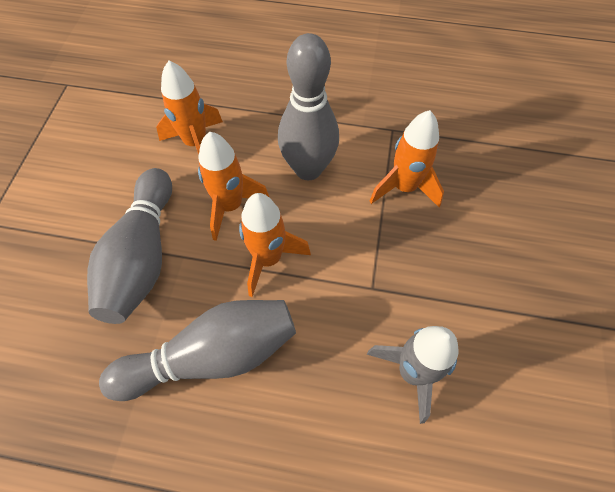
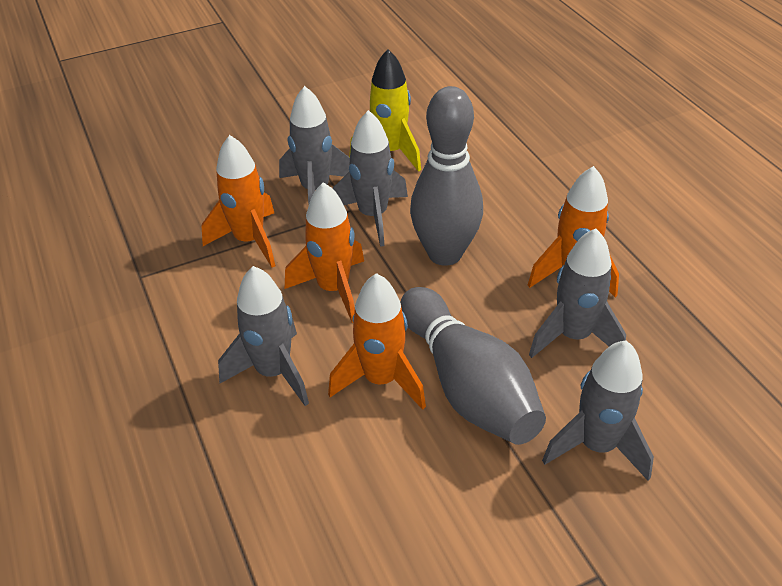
grey bowling pin: 3 -> 2
grey rocket: 1 -> 5
yellow rocket: 0 -> 1

